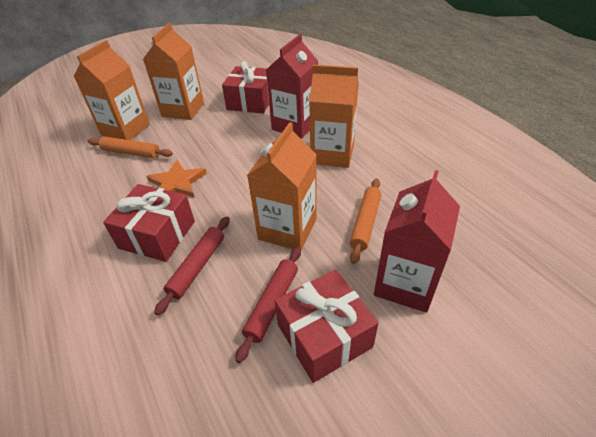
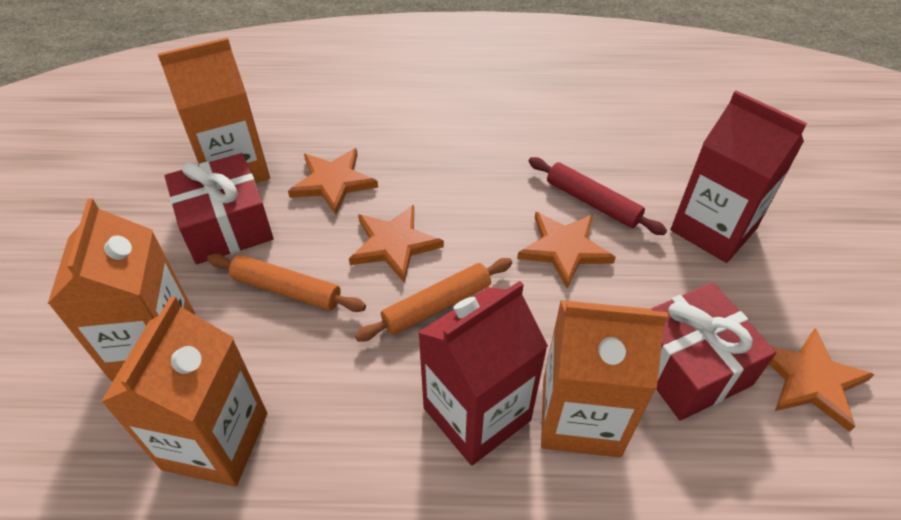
orange star: 1 -> 4
red gift: 3 -> 2
red rolling pin: 2 -> 1

